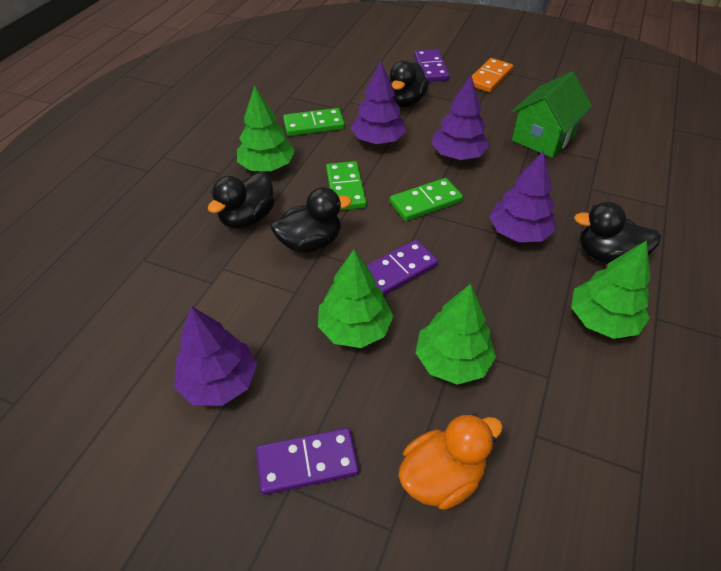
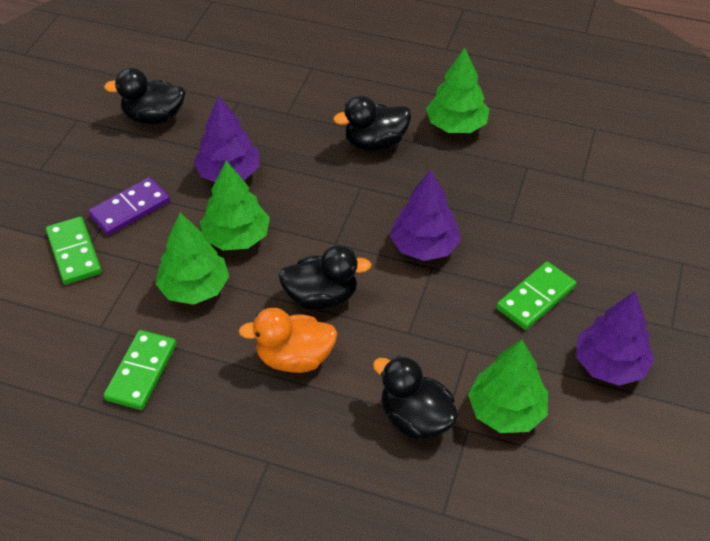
green house: 1 -> 0
orange domino: 1 -> 0
purple domino: 3 -> 1
purple tree: 4 -> 3

